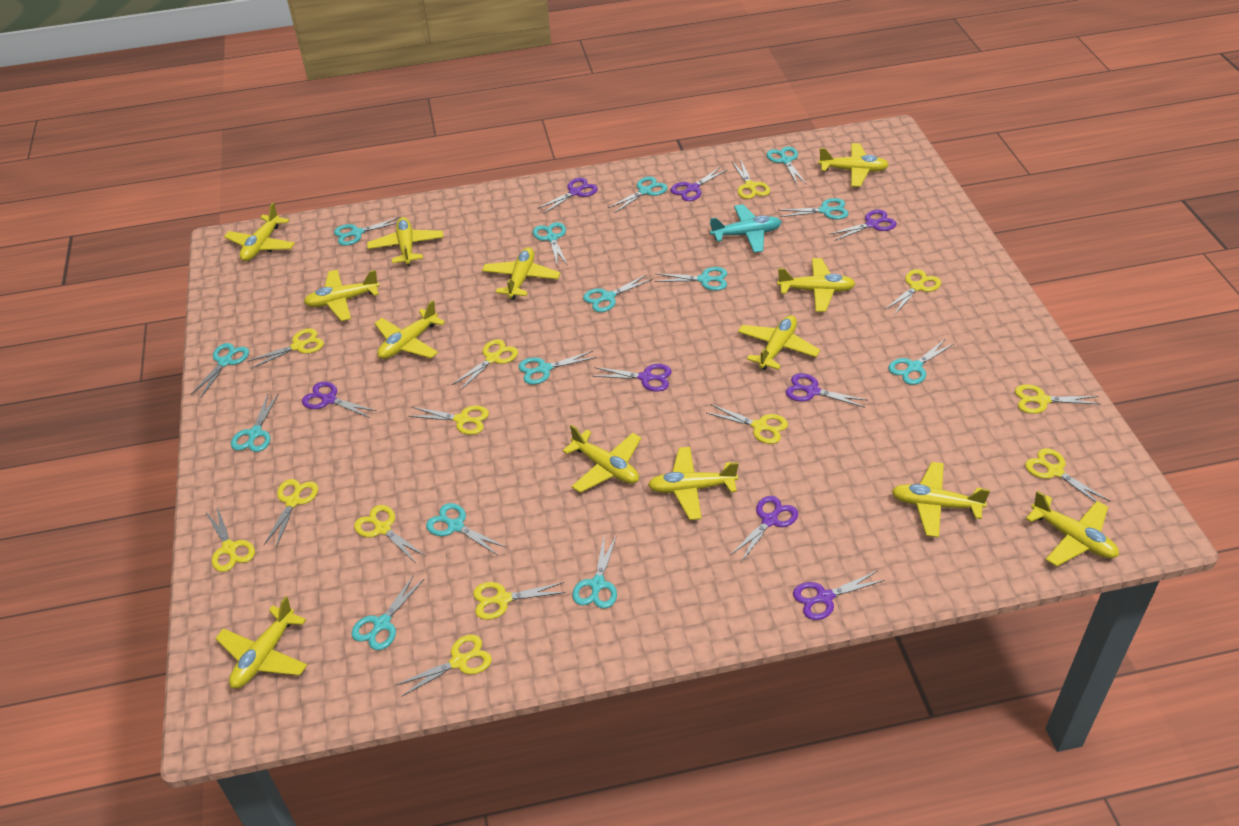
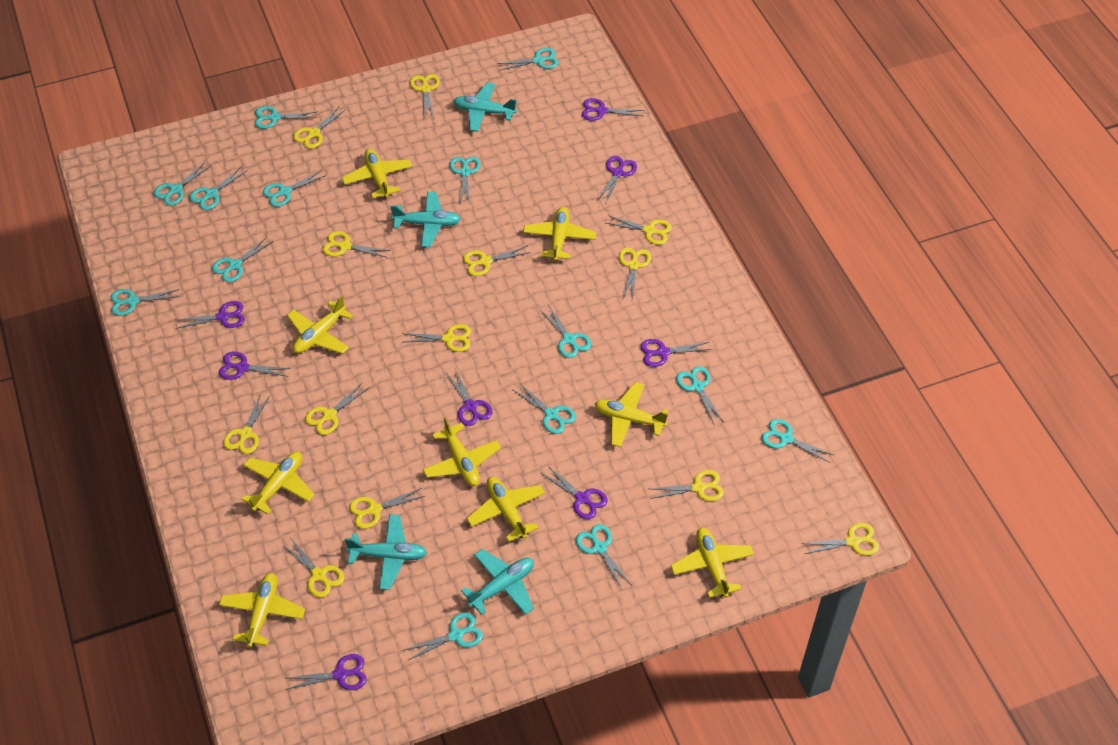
turquoise plane: 1 -> 4
yellow plane: 13 -> 9

